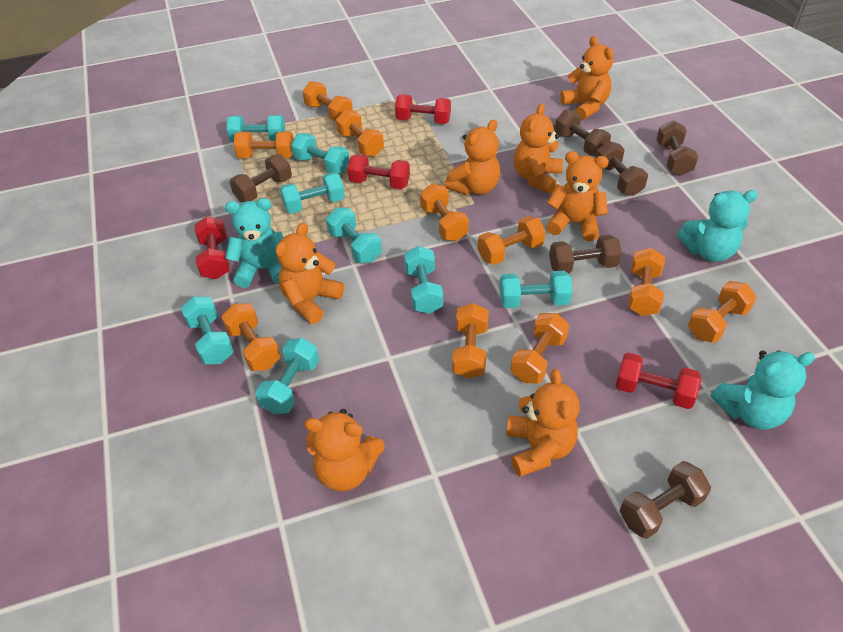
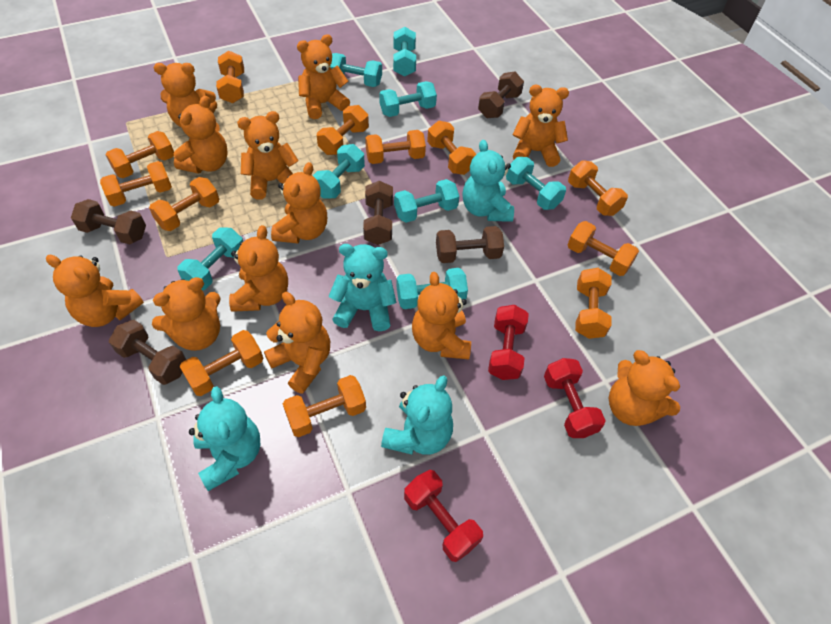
brown dumbbell: 6 -> 5
orange dumbbell: 10 -> 12
orange teddy bear: 7 -> 12
red dumbbell: 4 -> 3
turquoise teddy bear: 3 -> 4

